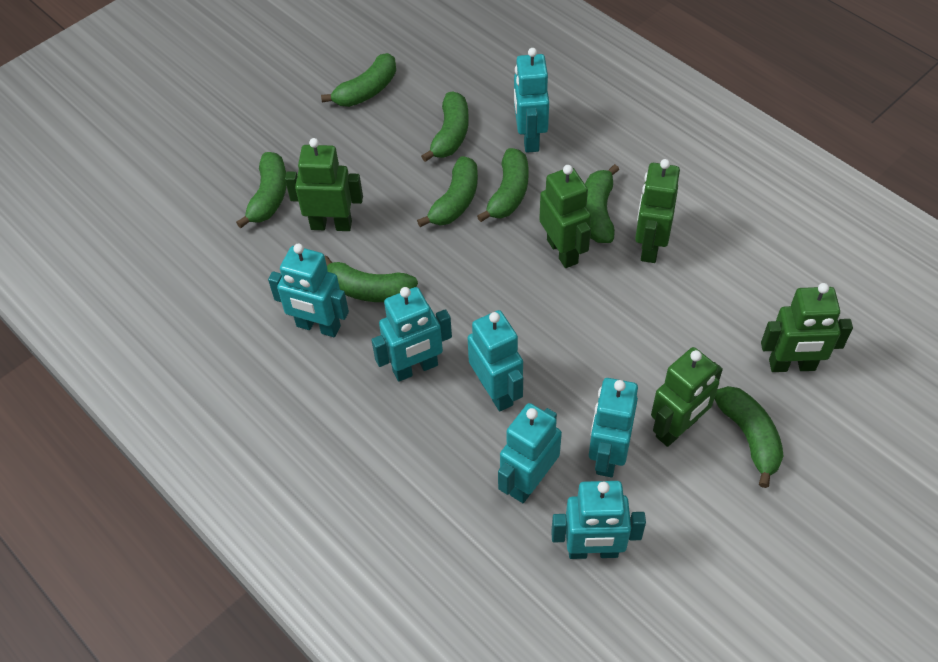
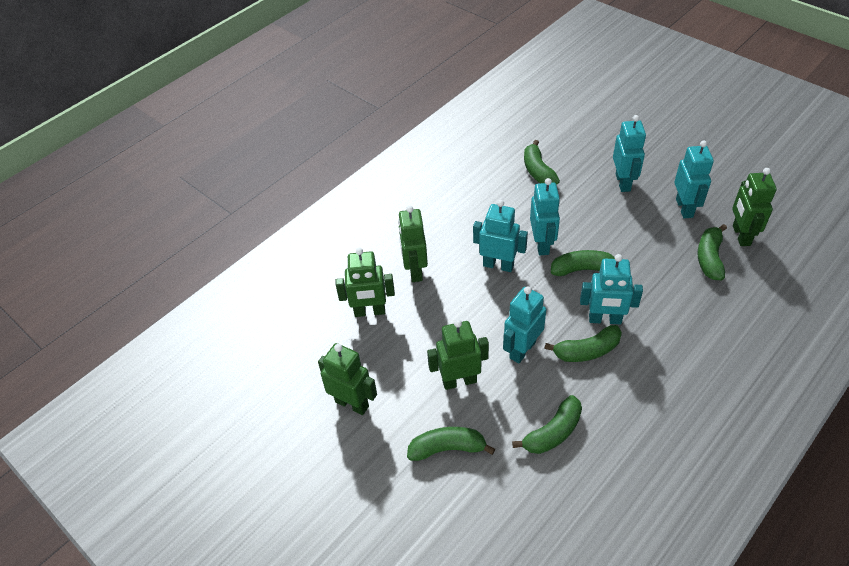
green banana: 8 -> 6
turquoise robot: 7 -> 6

